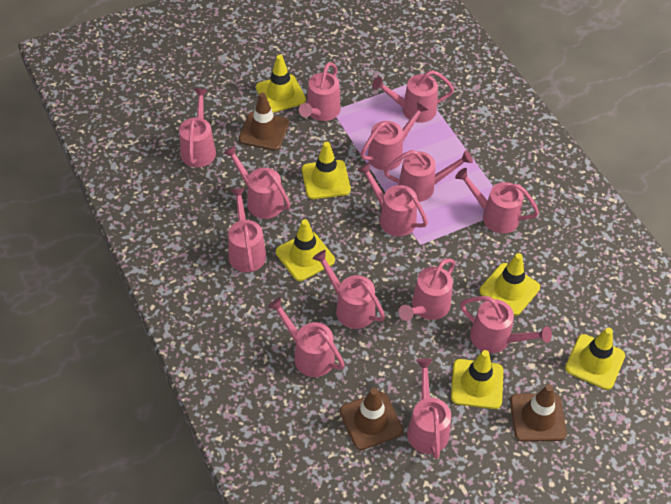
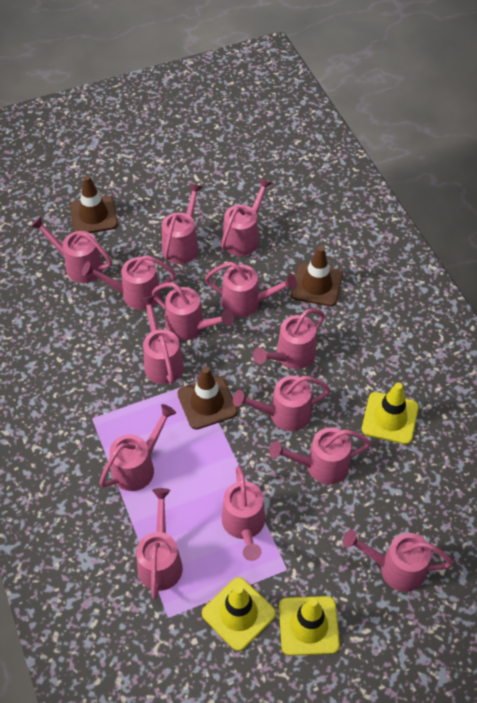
yellow traffic cone: 6 -> 3

